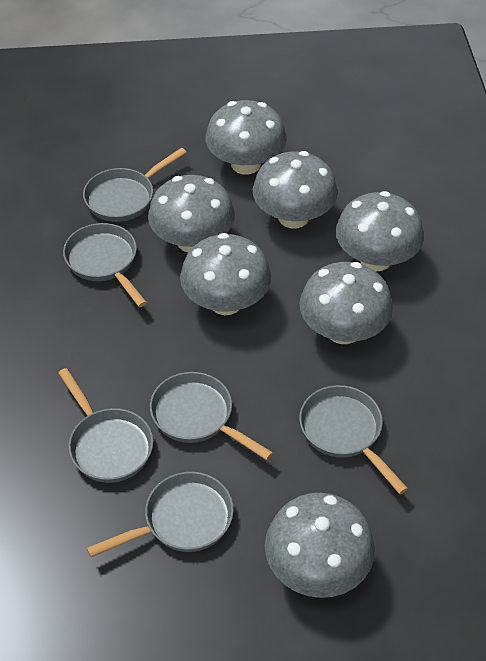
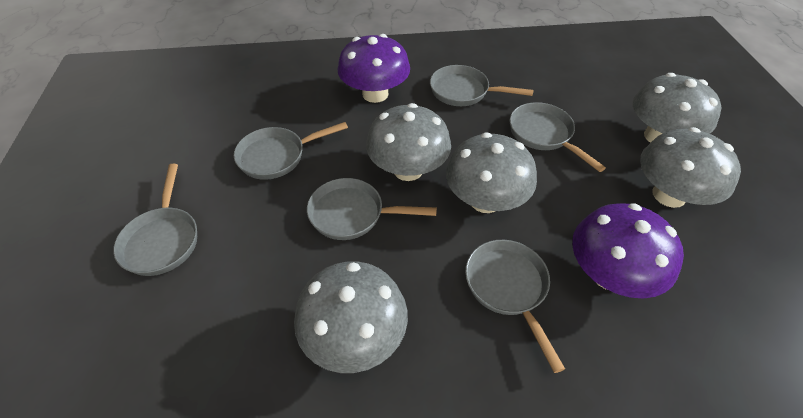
grey mushroom: 7 -> 5
purple mushroom: 0 -> 2

